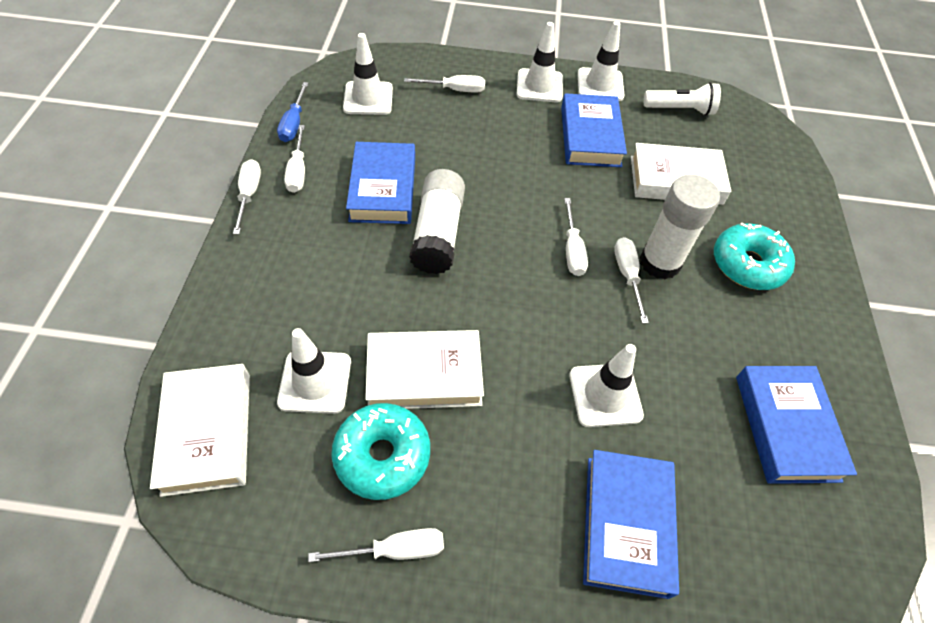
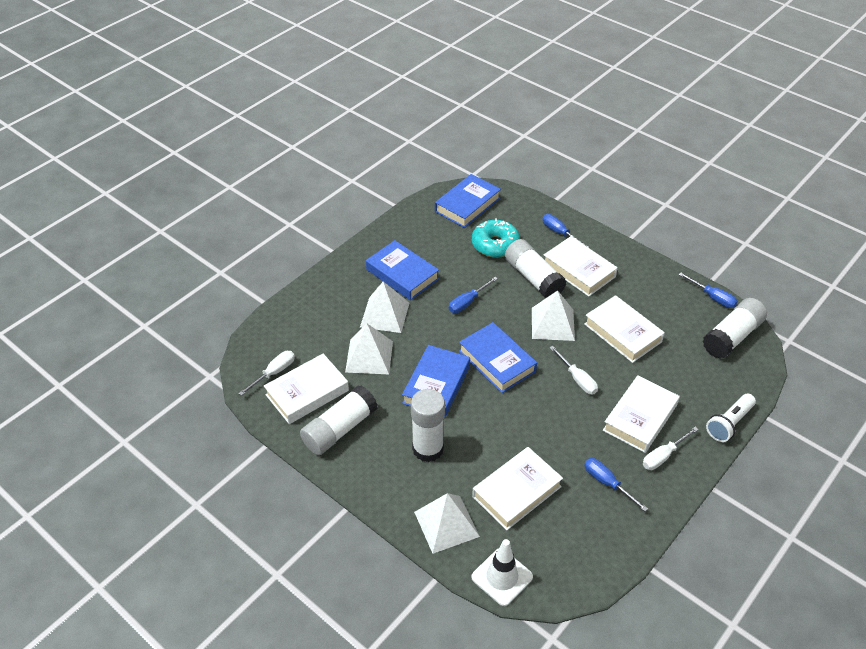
blue screwdriver: 1 -> 4
turquoise donut: 2 -> 1
white book: 3 -> 5
white glue stick: 2 -> 4
white pyramid: 0 -> 4
white screwdriver: 6 -> 3
white traffic cone: 5 -> 1

